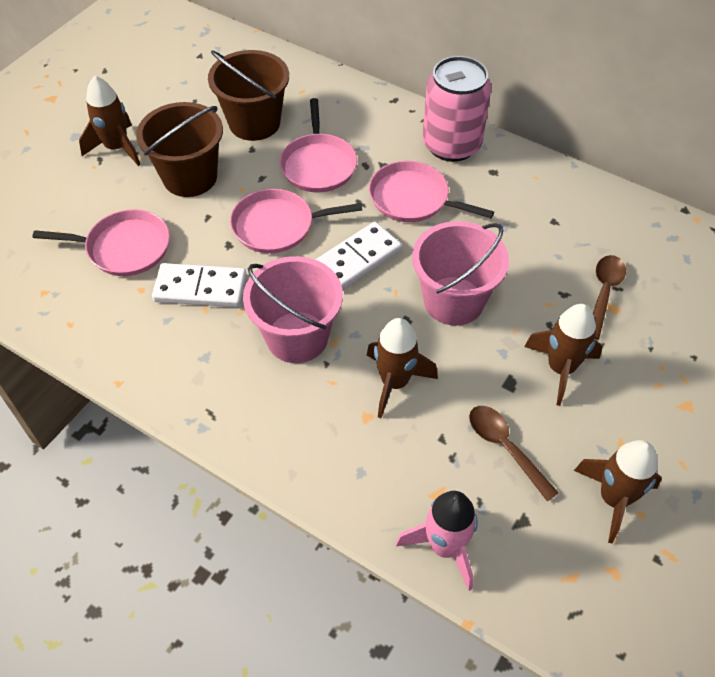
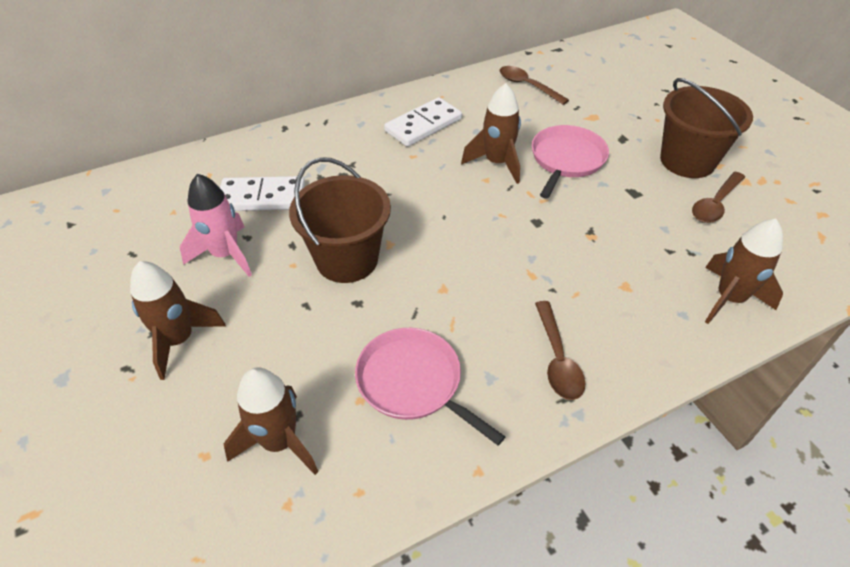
brown spoon: 2 -> 3
pink bucket: 2 -> 0
pink can: 1 -> 0
pink pan: 4 -> 2

